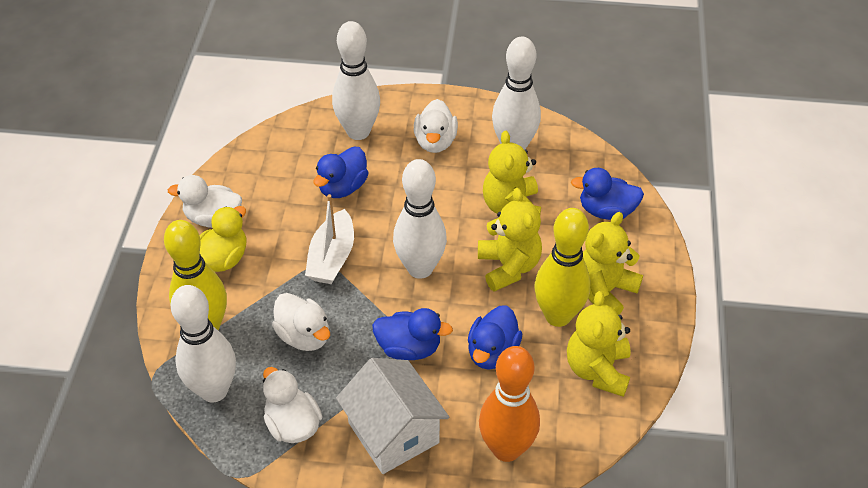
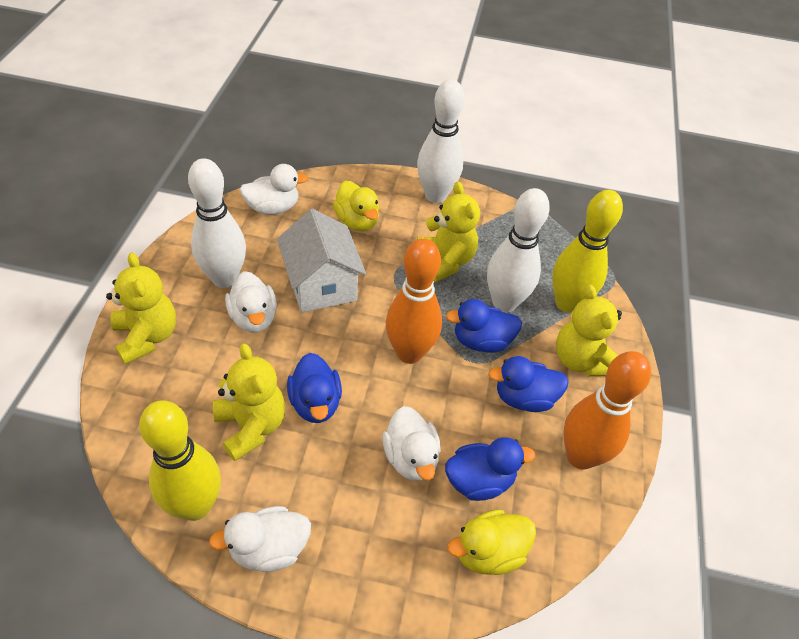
orange bowling pin: 1 -> 2
white boat: 1 -> 0
white bowling pin: 4 -> 3
yellow duck: 1 -> 2

